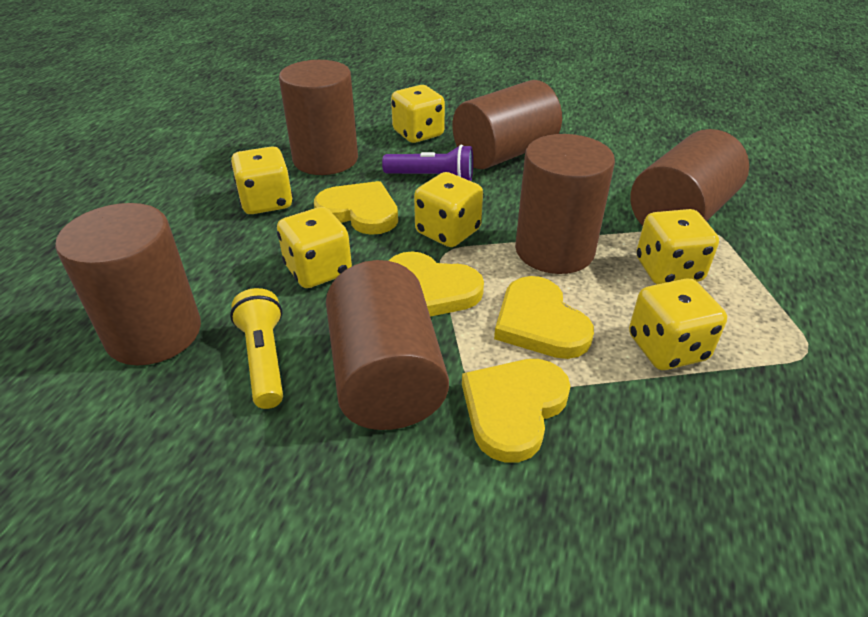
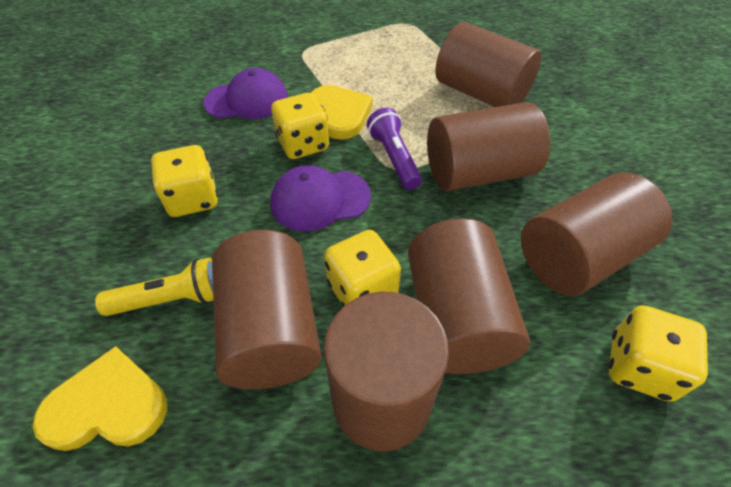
purple cap: 0 -> 2
yellow dice: 6 -> 4
yellow heart: 4 -> 2

